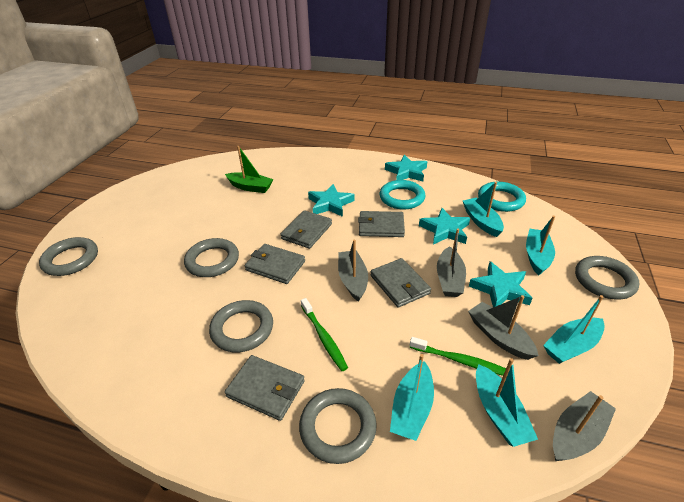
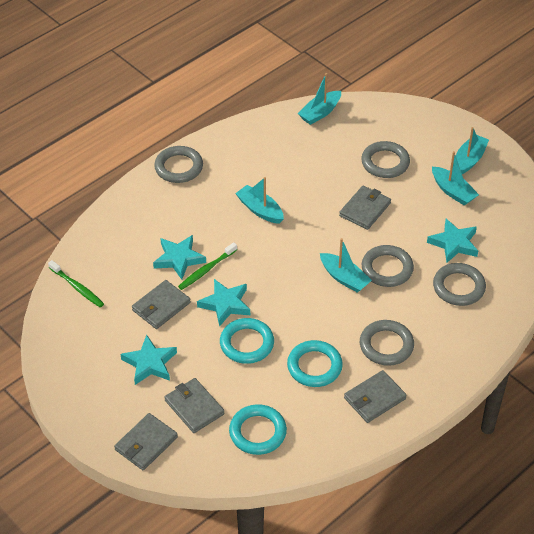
green boat: 1 -> 0
grey boat: 4 -> 0
turquoise ring: 2 -> 3

